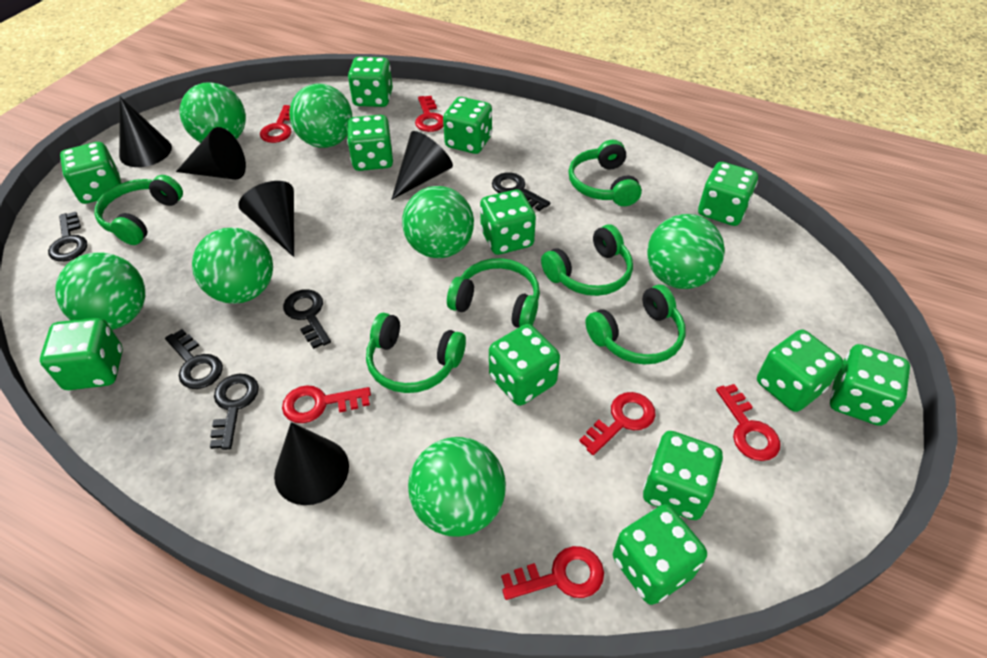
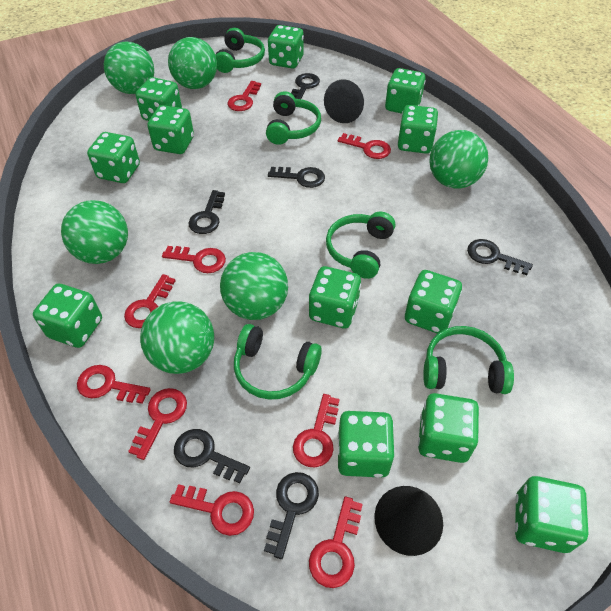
black cone: 5 -> 2
black key: 5 -> 6
green ball: 7 -> 6
green headphones: 6 -> 5
red key: 6 -> 9

